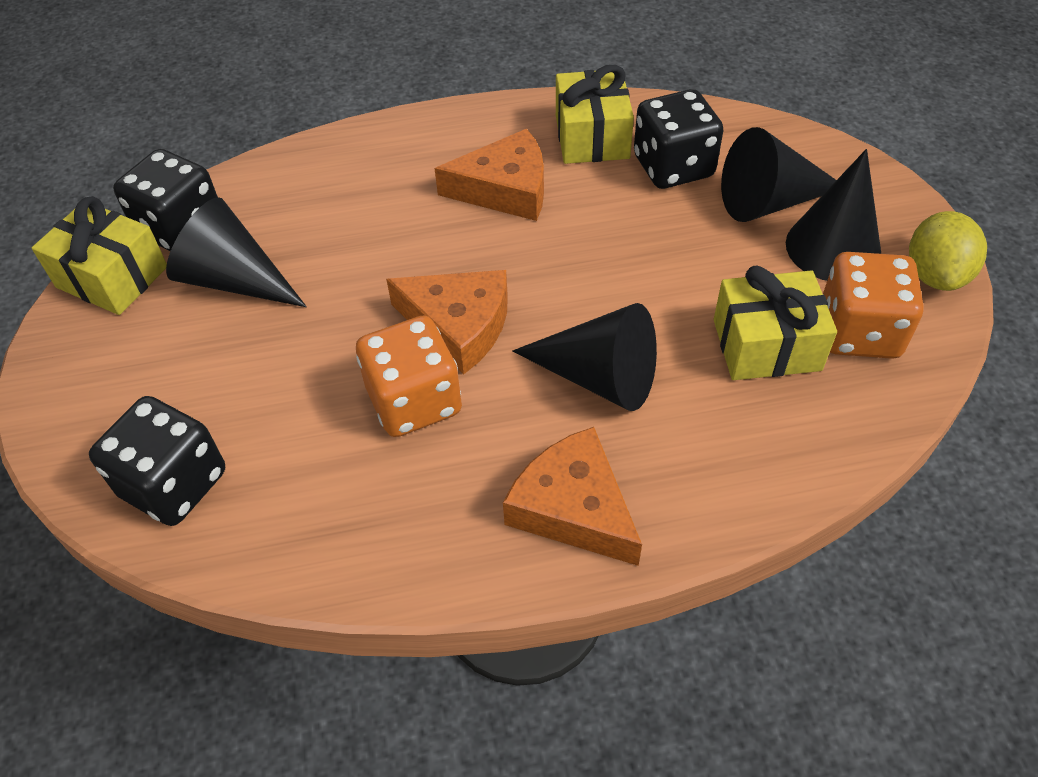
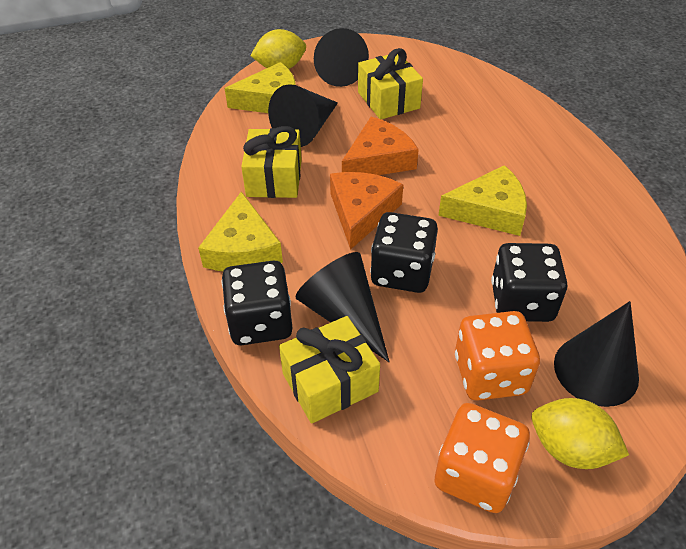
orange cheese: 3 -> 2
yellow cheese: 0 -> 3
yellow lemon: 1 -> 2

